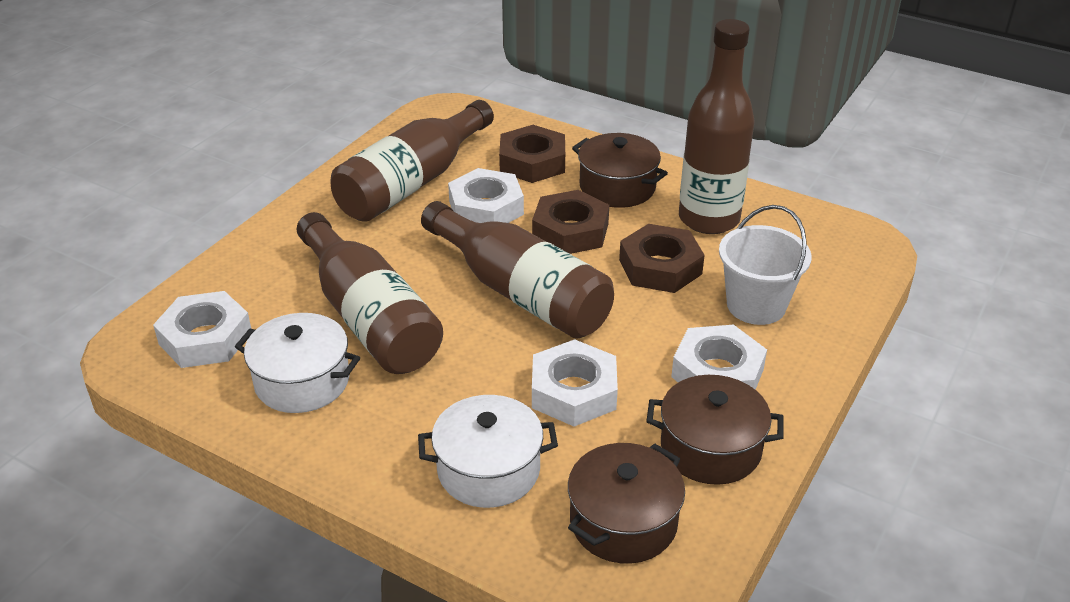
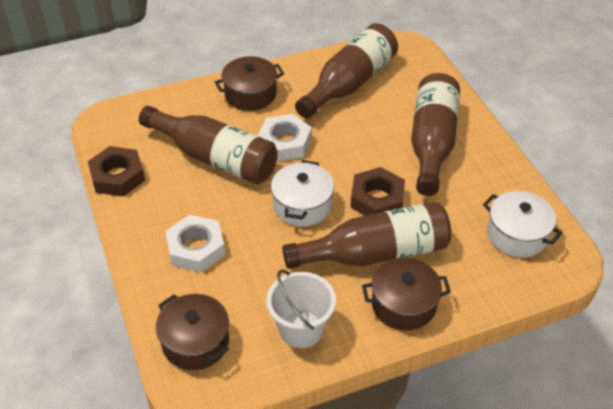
brown nut: 3 -> 2
white nut: 4 -> 2

